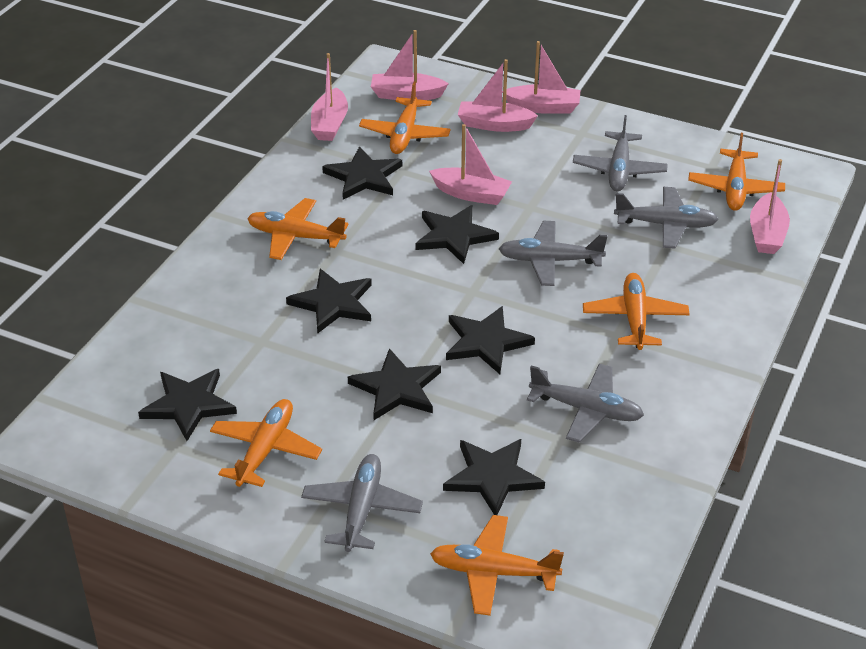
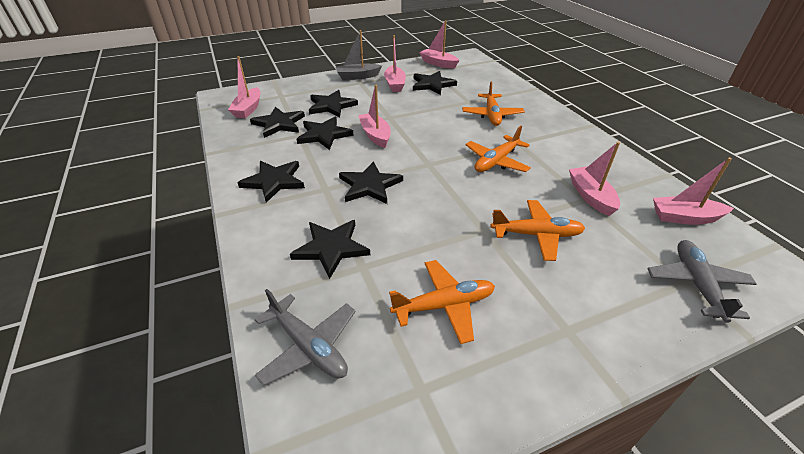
grey boat: 0 -> 1
grey plane: 5 -> 2
orange plane: 6 -> 4

